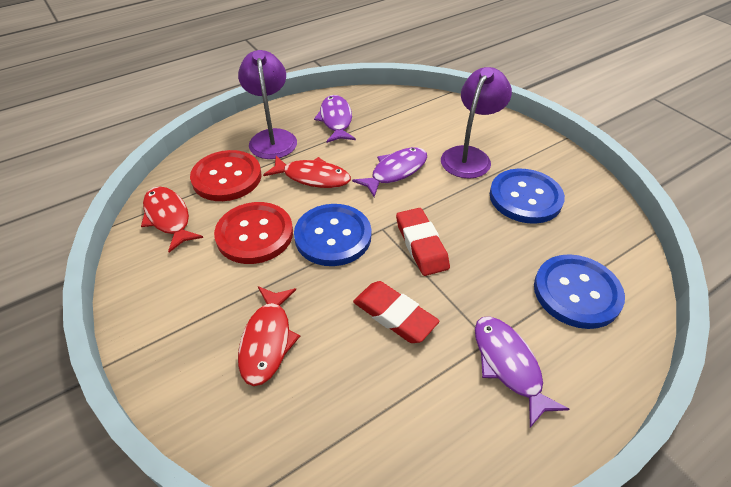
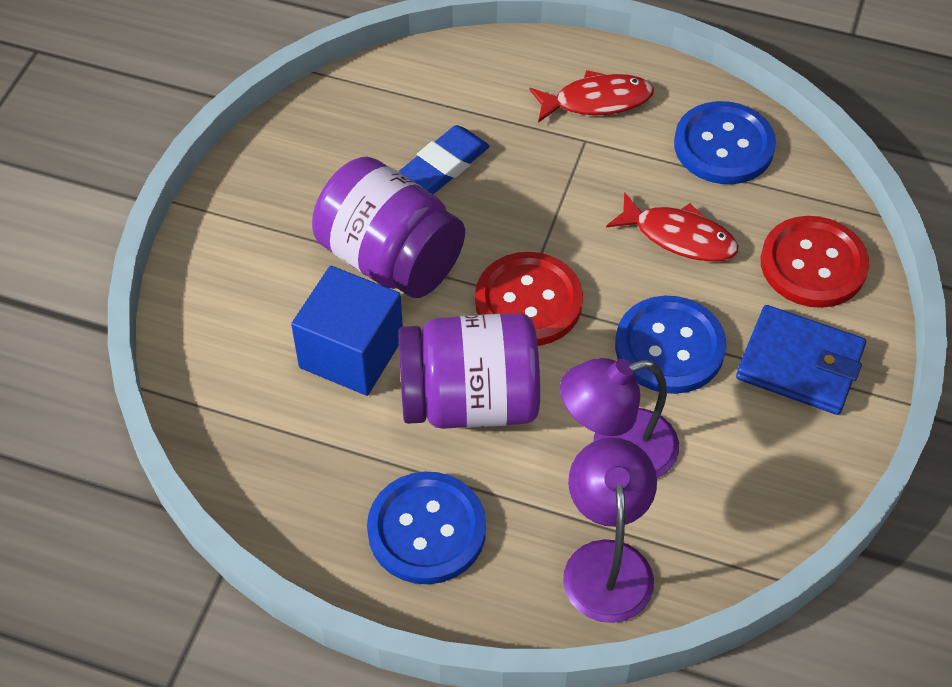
blue cube: 0 -> 1
blue eraser: 0 -> 1
blue wallet: 0 -> 1
purple fish: 3 -> 0
purple jar: 0 -> 2
red eraser: 2 -> 0
red fish: 3 -> 2

